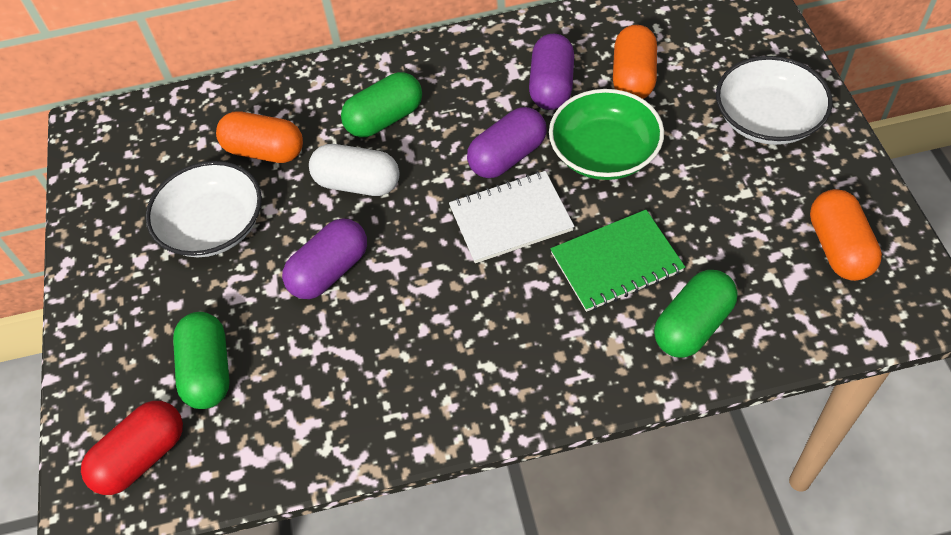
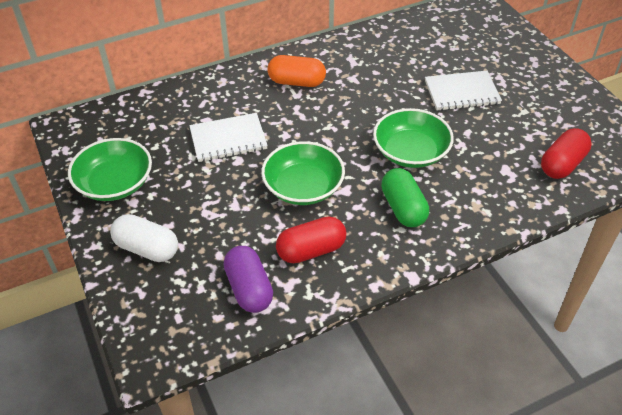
green bowl: 1 -> 3
green capsule: 3 -> 1
green notebook: 1 -> 0
orange capsule: 3 -> 1
purple capsule: 3 -> 1
red capsule: 1 -> 2
white bowl: 2 -> 0
white notebook: 1 -> 2

